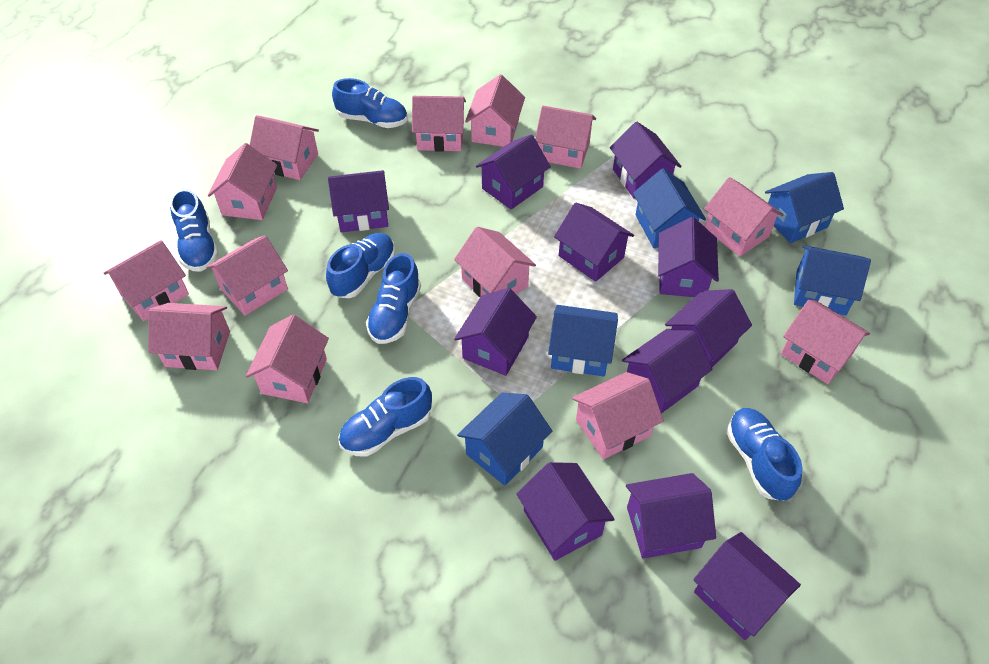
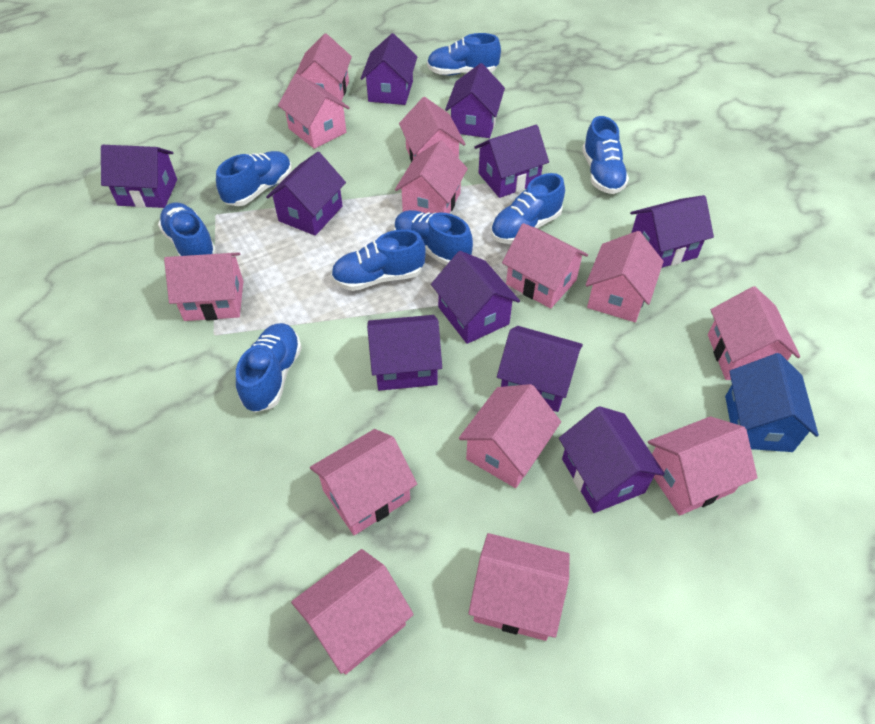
blue house: 5 -> 1
blue shoe: 6 -> 8
purple house: 11 -> 10

